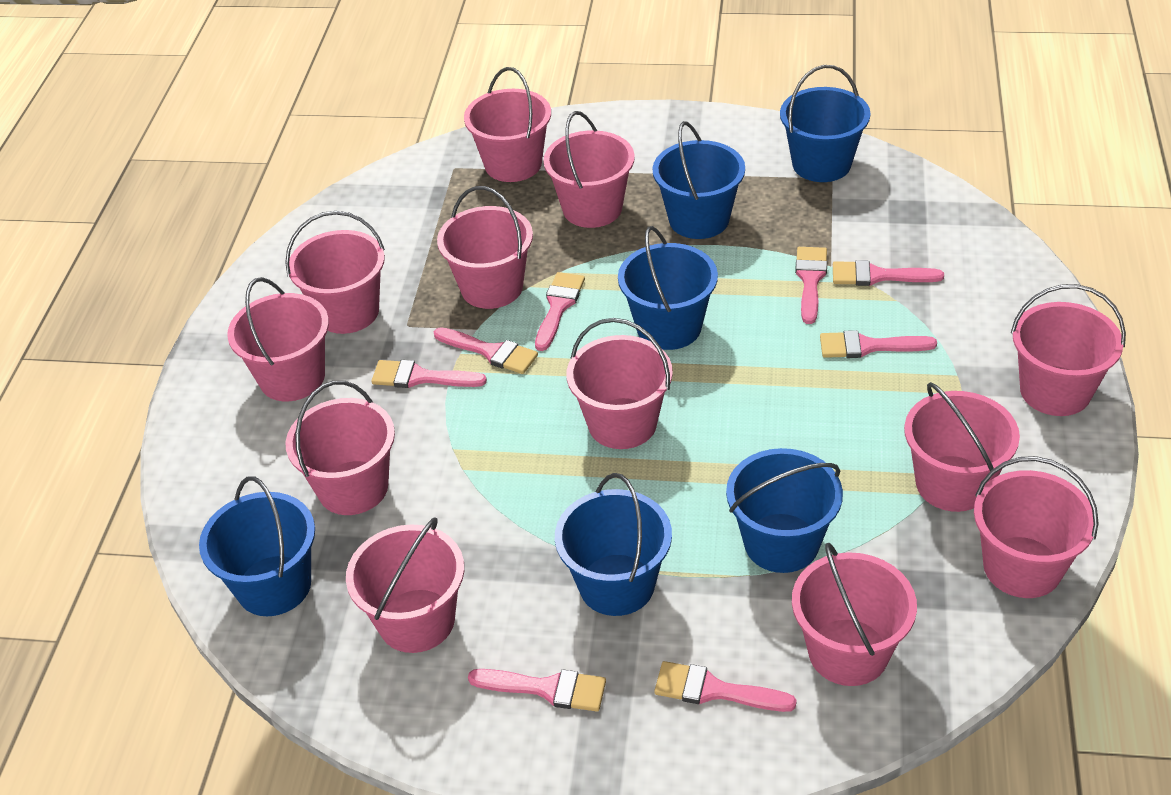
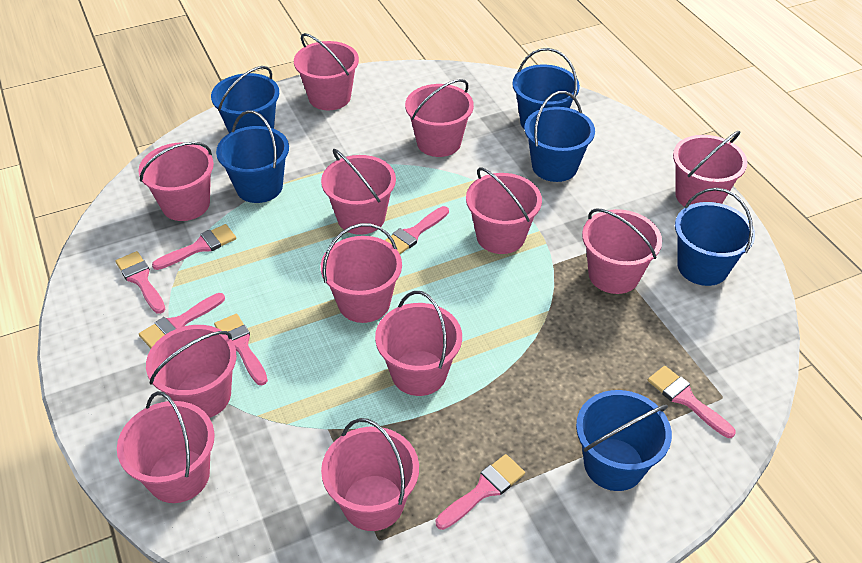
pink brush: 8 -> 7

